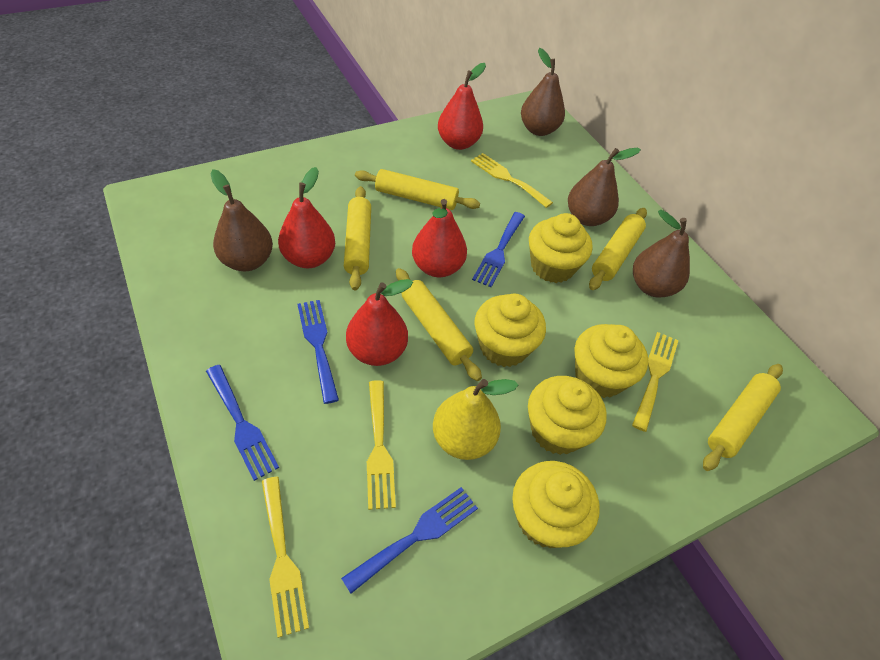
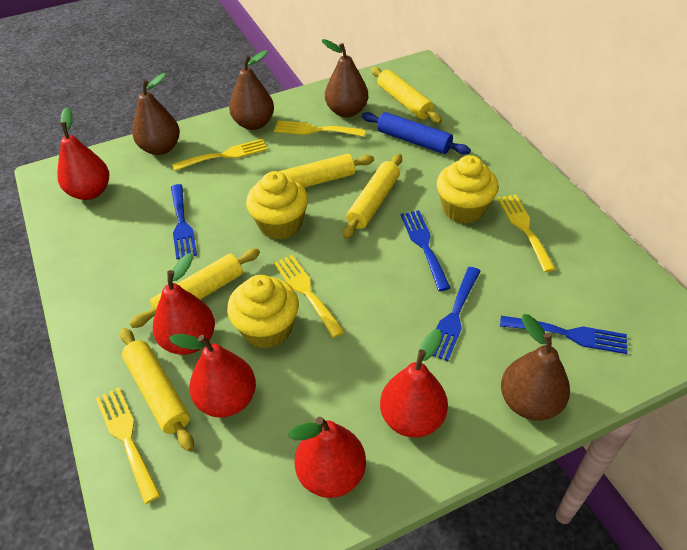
blue rolling pin: 0 -> 1
red pear: 4 -> 5
yellow cupcake: 5 -> 3
yellow fork: 4 -> 5
yellow pear: 1 -> 0

